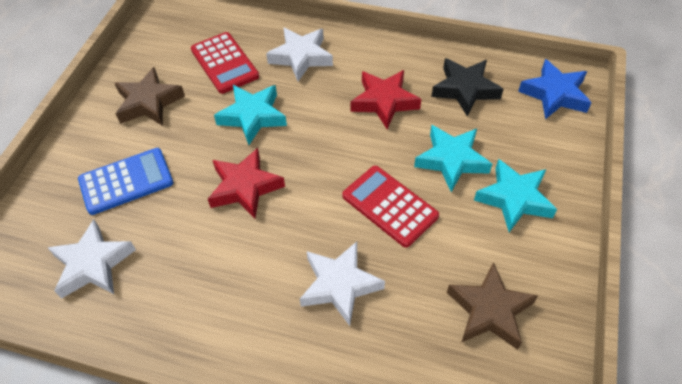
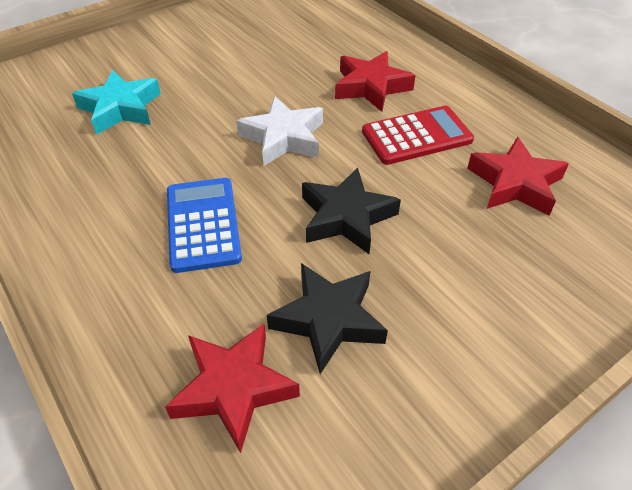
black star: 1 -> 2
blue star: 1 -> 0
brown star: 2 -> 0
red calculator: 2 -> 1
red star: 2 -> 3
turquoise star: 3 -> 1
white star: 3 -> 1

